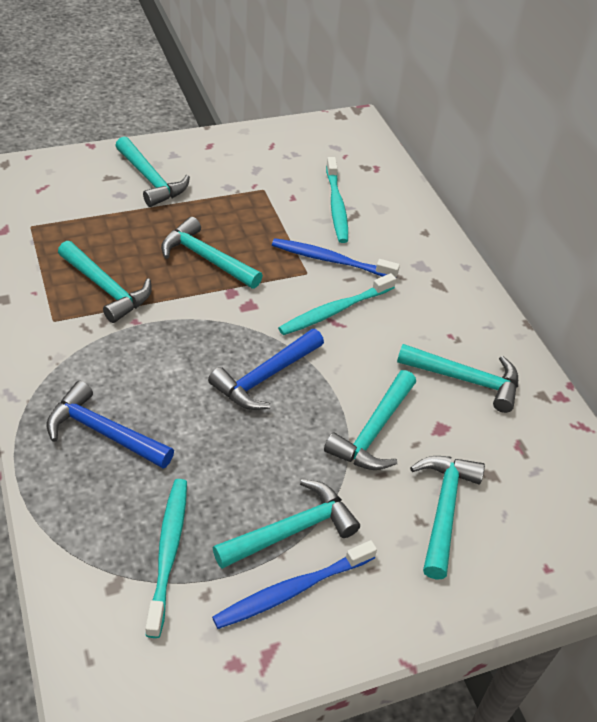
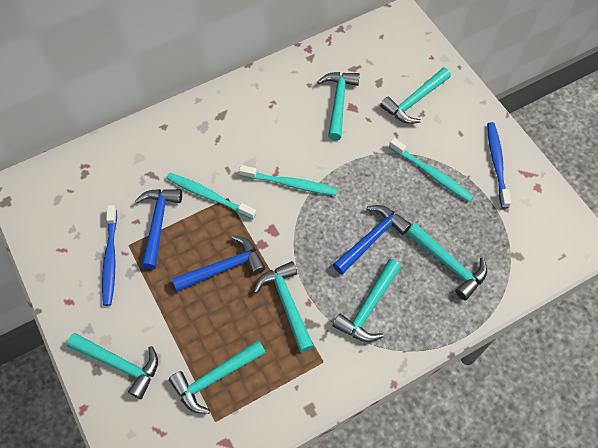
blue hammer: 2 -> 3

